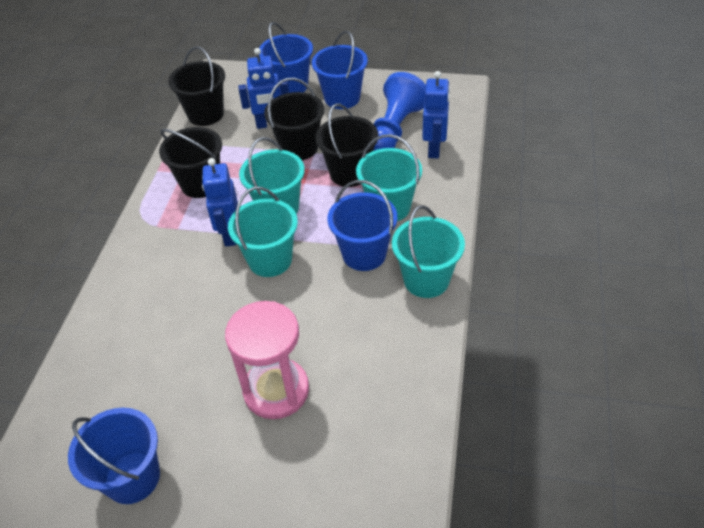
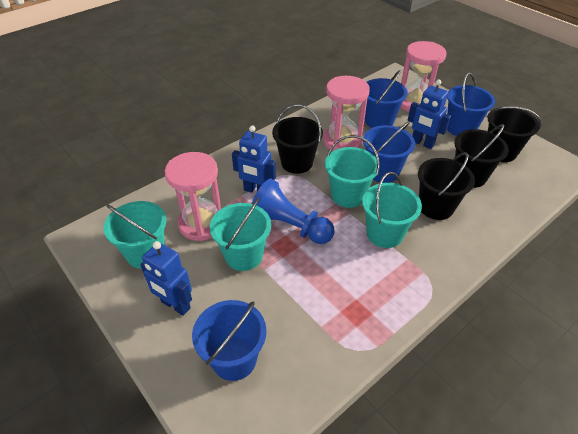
pink hourglass: 1 -> 3

